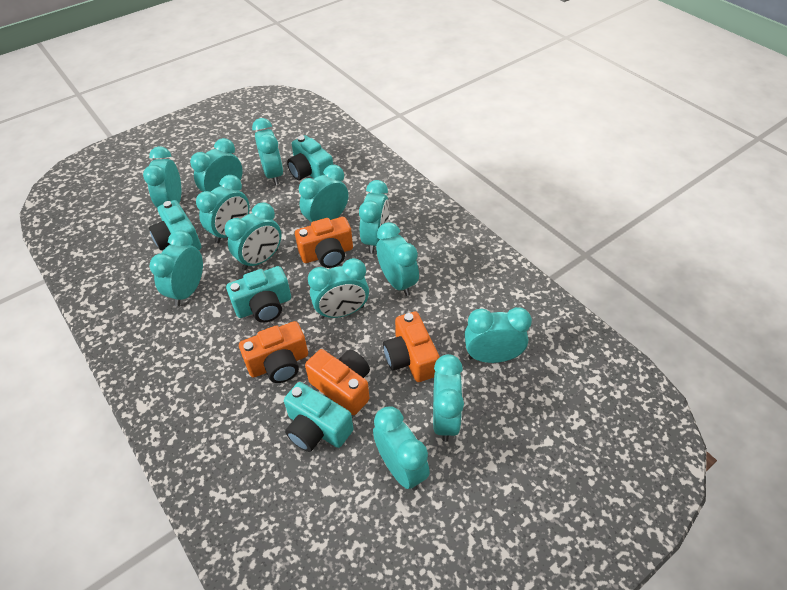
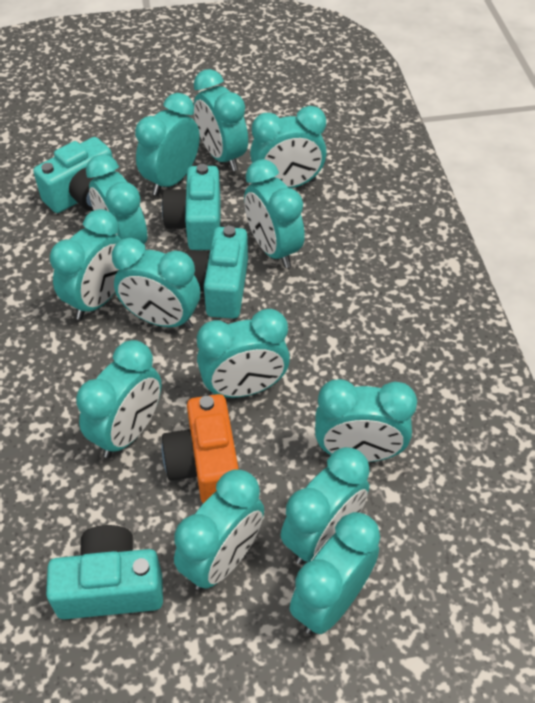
orange camera: 4 -> 1

